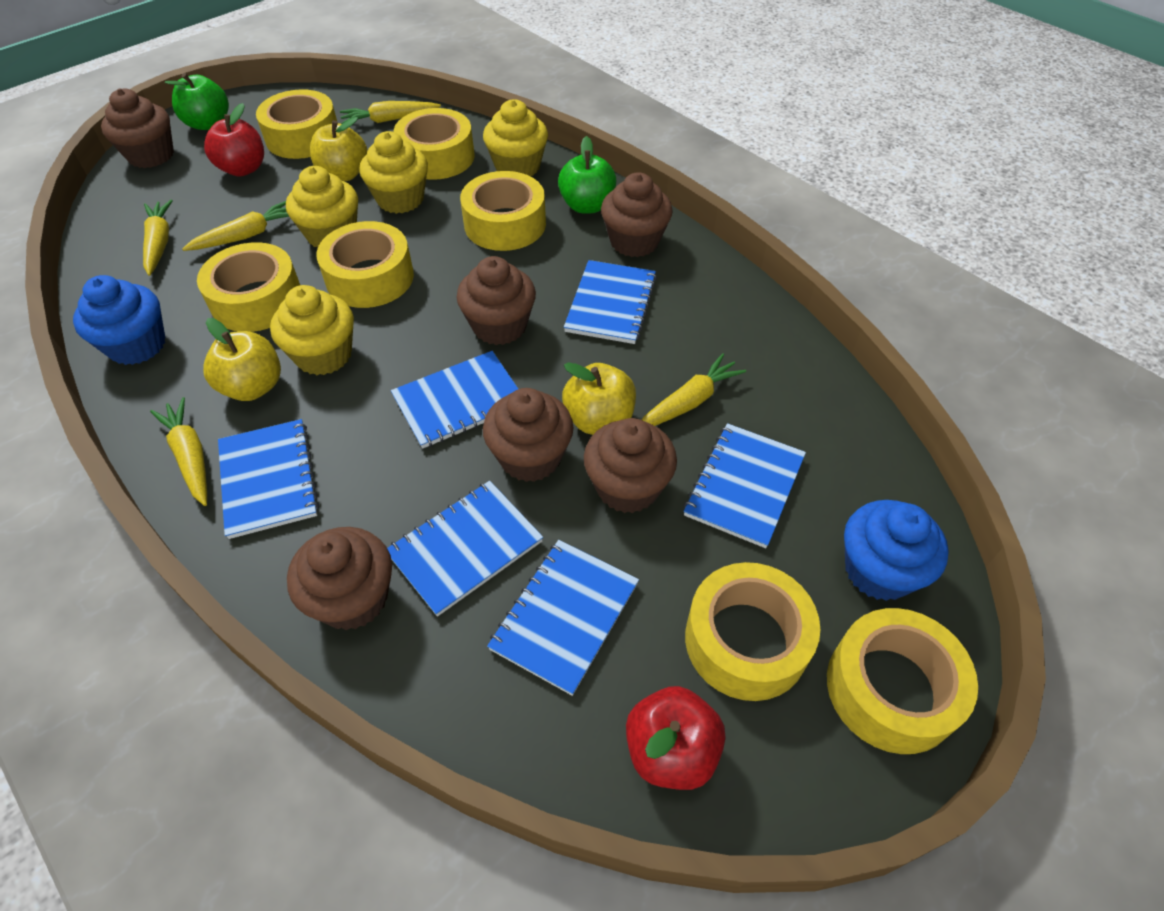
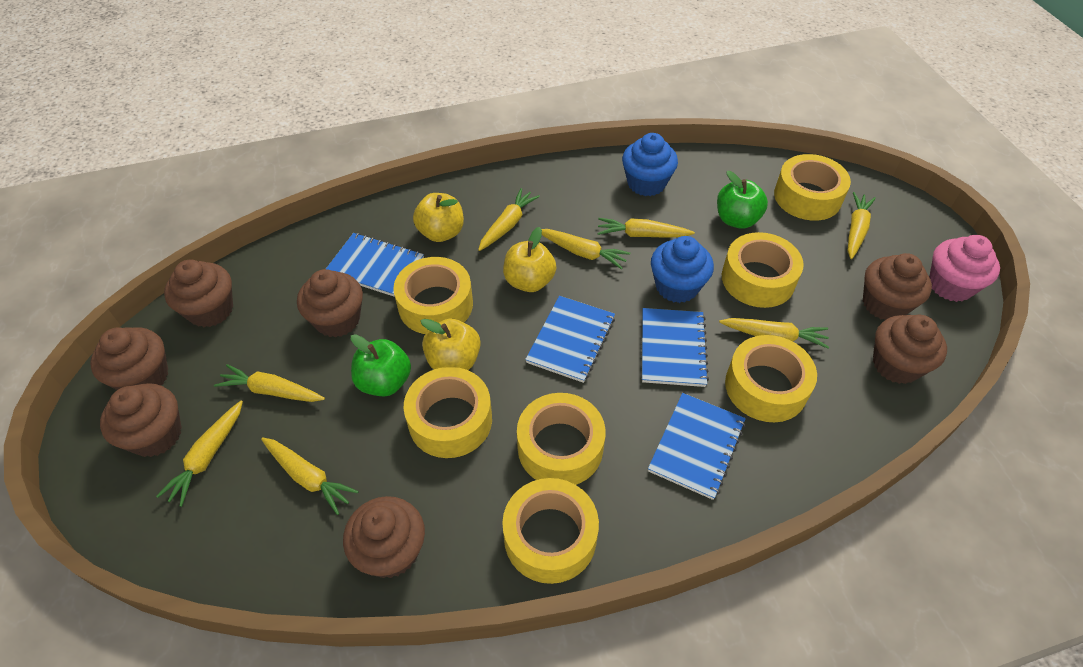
blue notebook: 6 -> 4
brown cupcake: 6 -> 7
pink cupcake: 0 -> 1
red apple: 2 -> 0
yellow carrot: 5 -> 8
yellow cupcake: 4 -> 0

